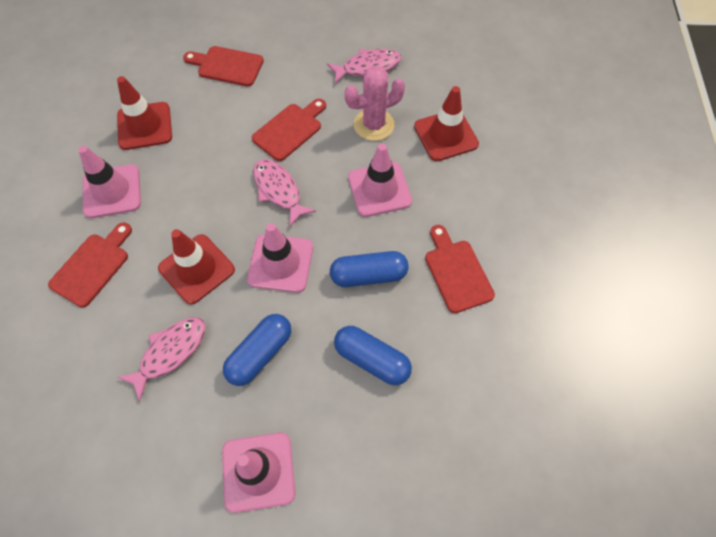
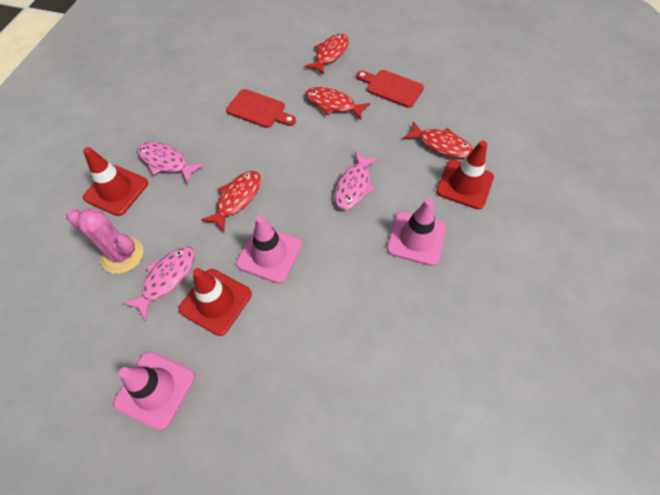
blue capsule: 3 -> 0
pink traffic cone: 4 -> 3
red cutting board: 4 -> 2
red fish: 0 -> 4

